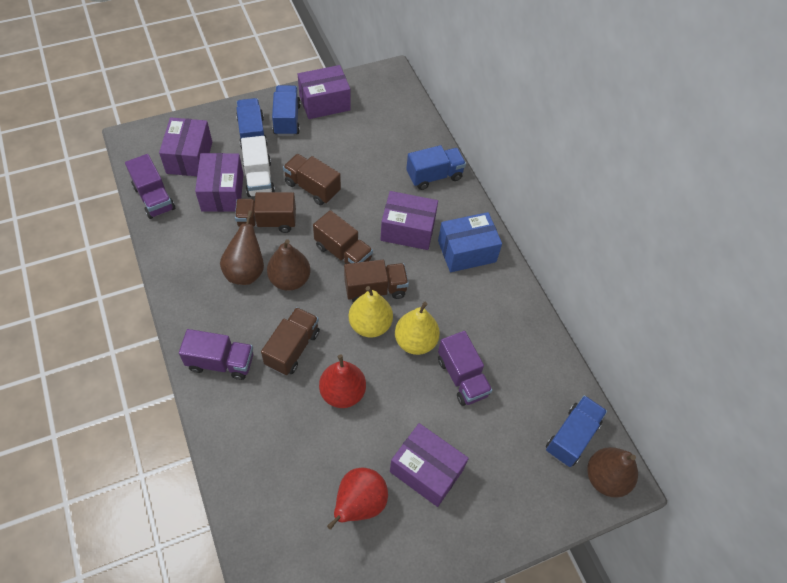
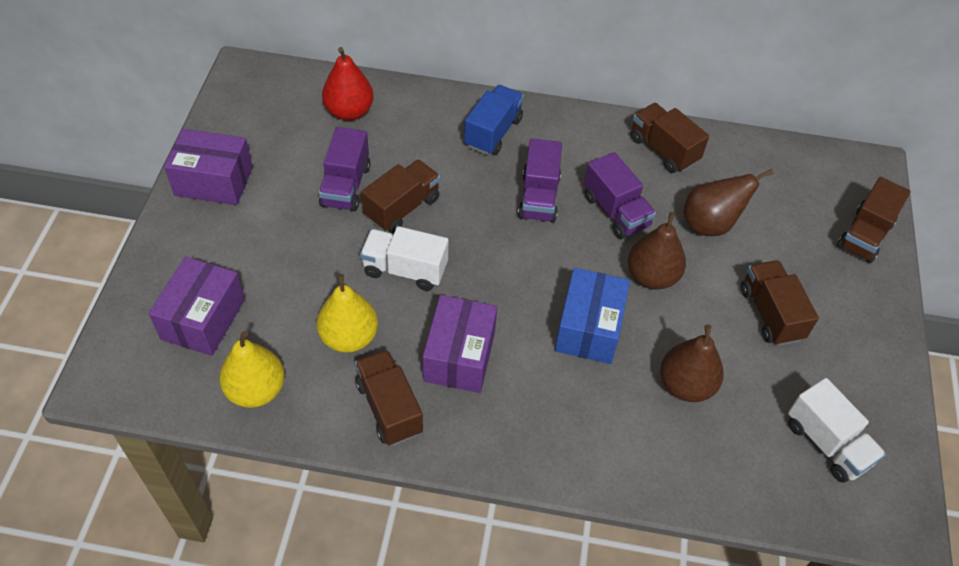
blue truck: 4 -> 1
purple box: 5 -> 3
red pear: 2 -> 1
white truck: 1 -> 2

